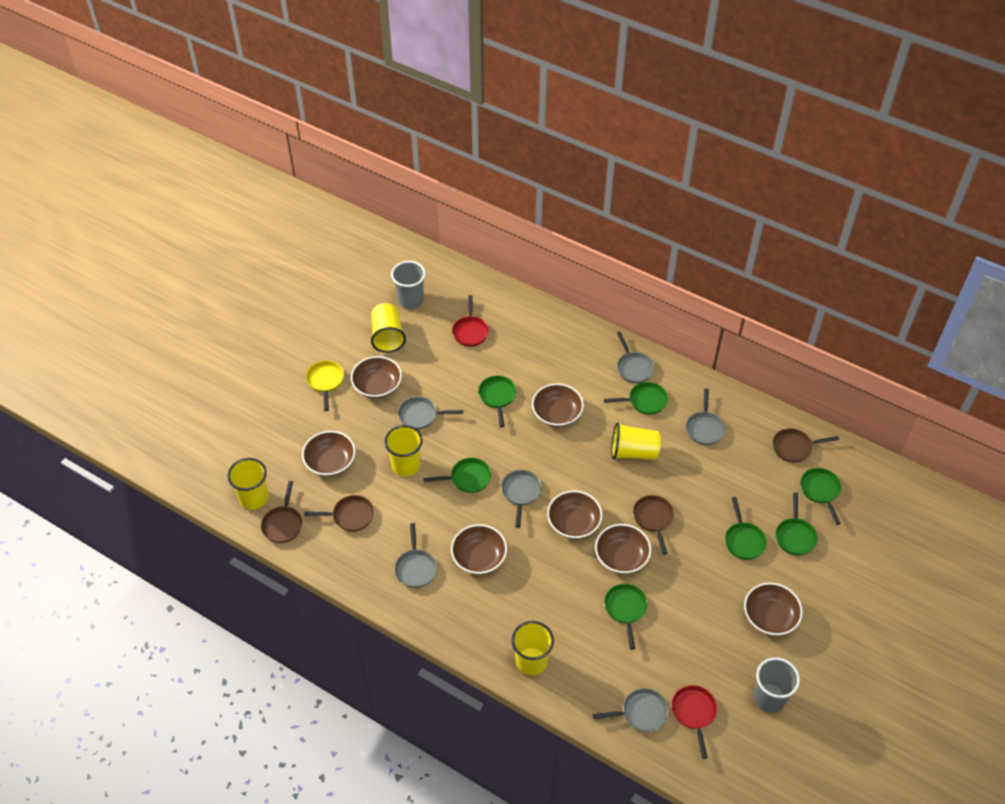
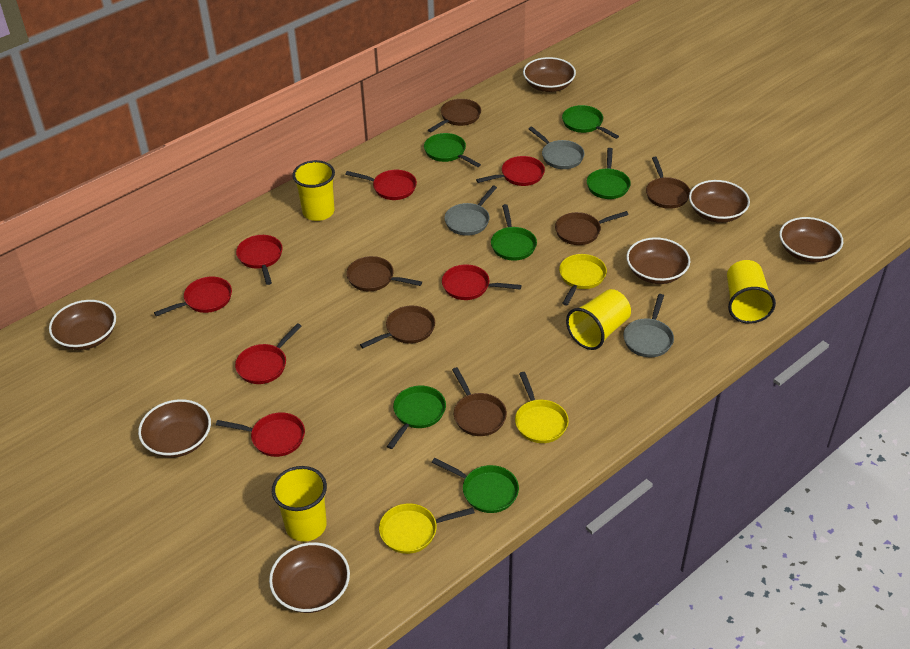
brown pan: 4 -> 6
green pan: 7 -> 6
grey cup: 2 -> 0
grey pan: 6 -> 3
red pan: 2 -> 7
yellow cup: 5 -> 4
yellow pan: 1 -> 3

